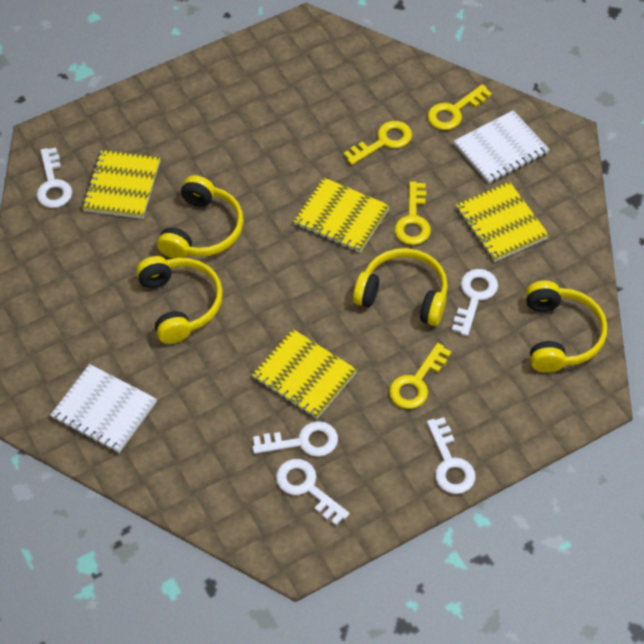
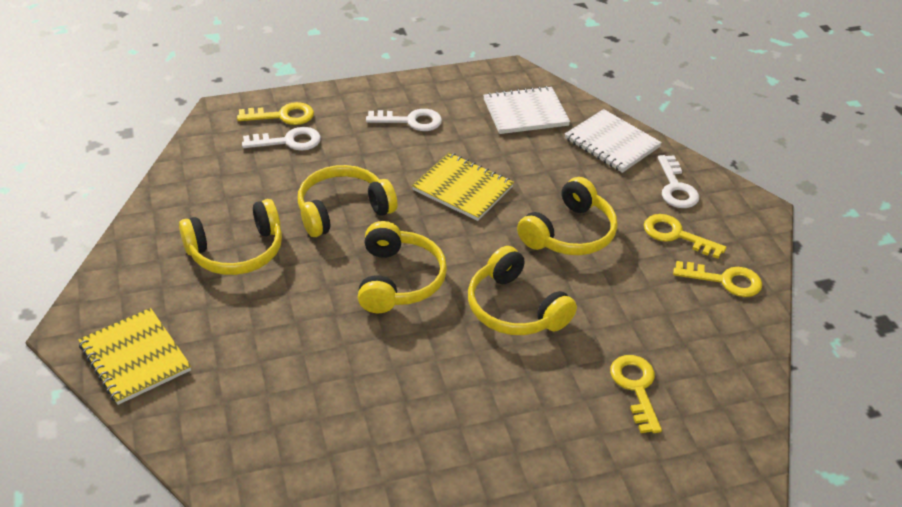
white key: 5 -> 3
yellow headphones: 4 -> 5
yellow notebook: 4 -> 2

